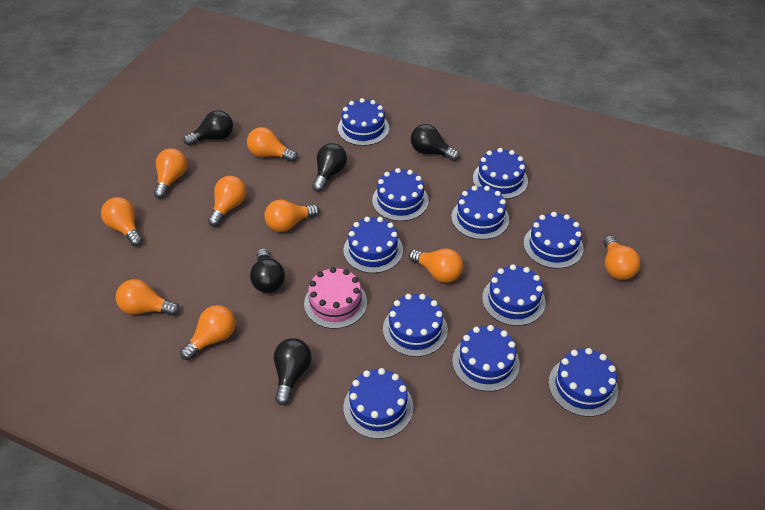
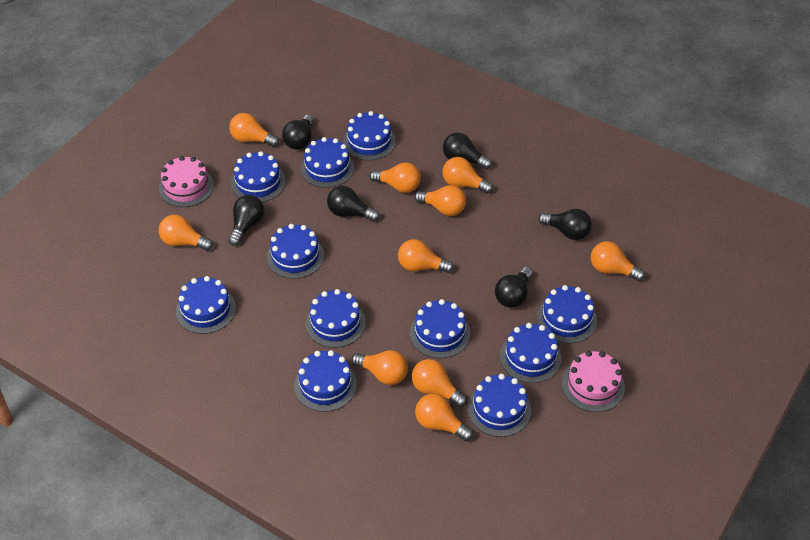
black light bulb: 5 -> 6
orange light bulb: 9 -> 10
pink cake: 1 -> 2

